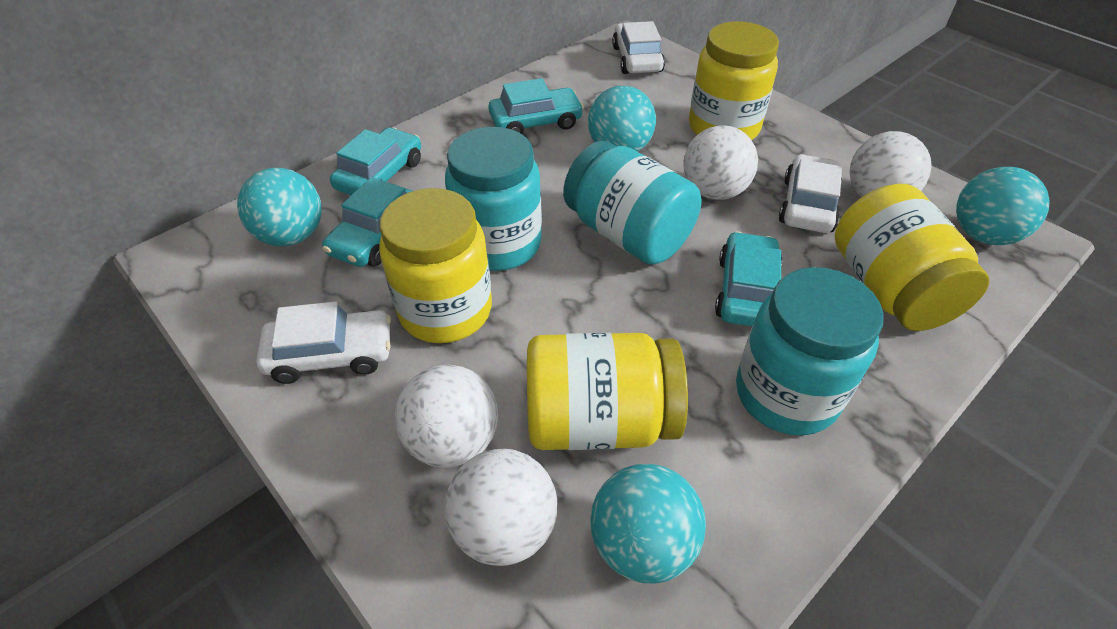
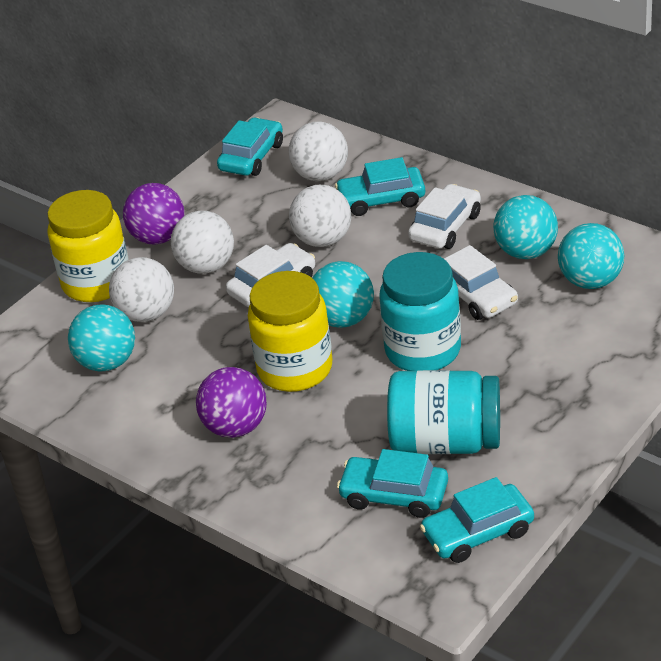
purple ball: 0 -> 2
turquoise jar: 3 -> 2
yellow jar: 4 -> 2

